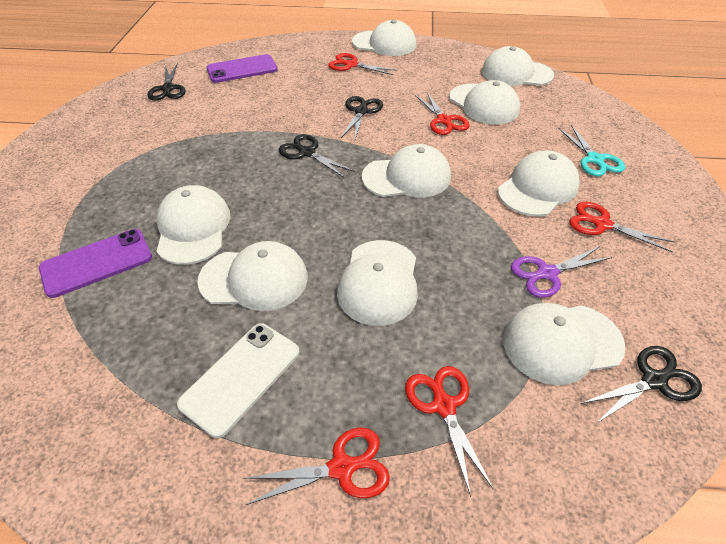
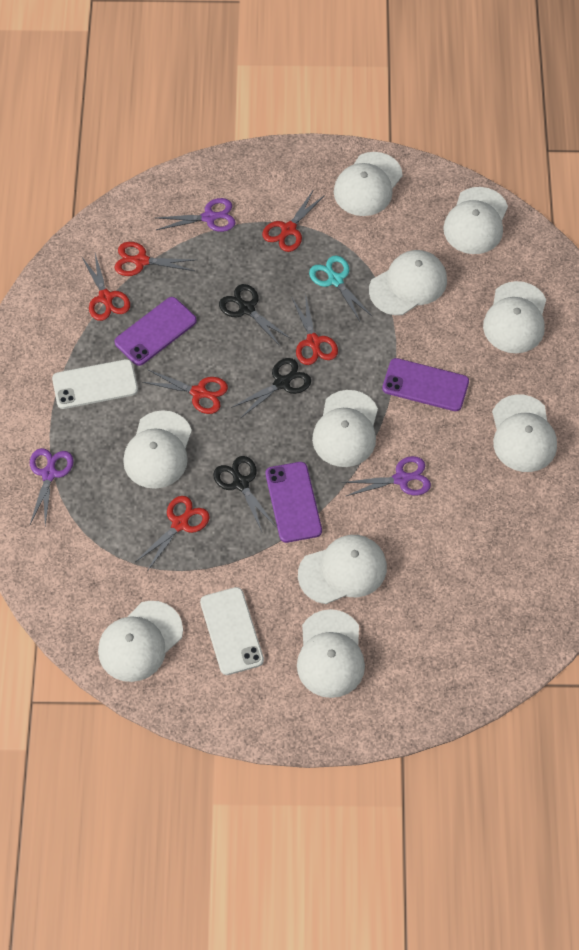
black scissors: 4 -> 3
purple phone: 2 -> 3
purple scissors: 1 -> 3
red scissors: 5 -> 6
white cap: 9 -> 10
white phone: 1 -> 2

